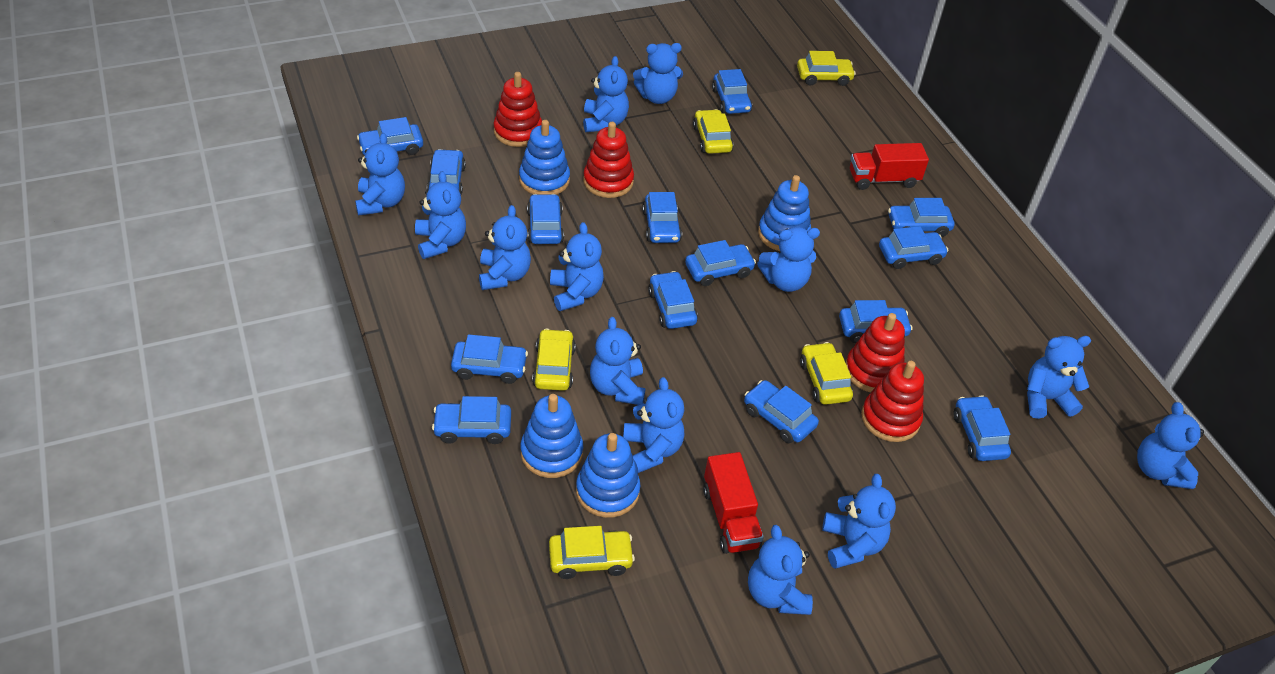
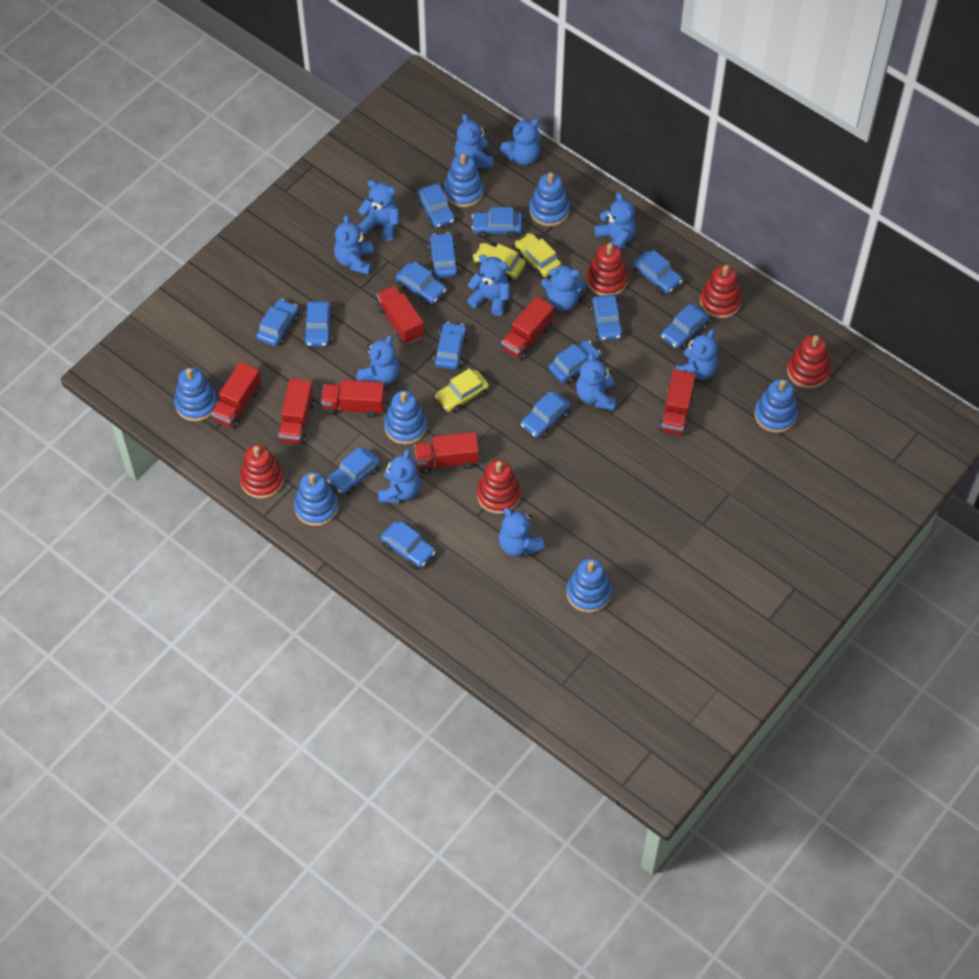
blue stacking toy: 4 -> 7
blue teddy bear: 13 -> 12
red stacking toy: 4 -> 5
red truck: 2 -> 7
yellow car: 5 -> 3

